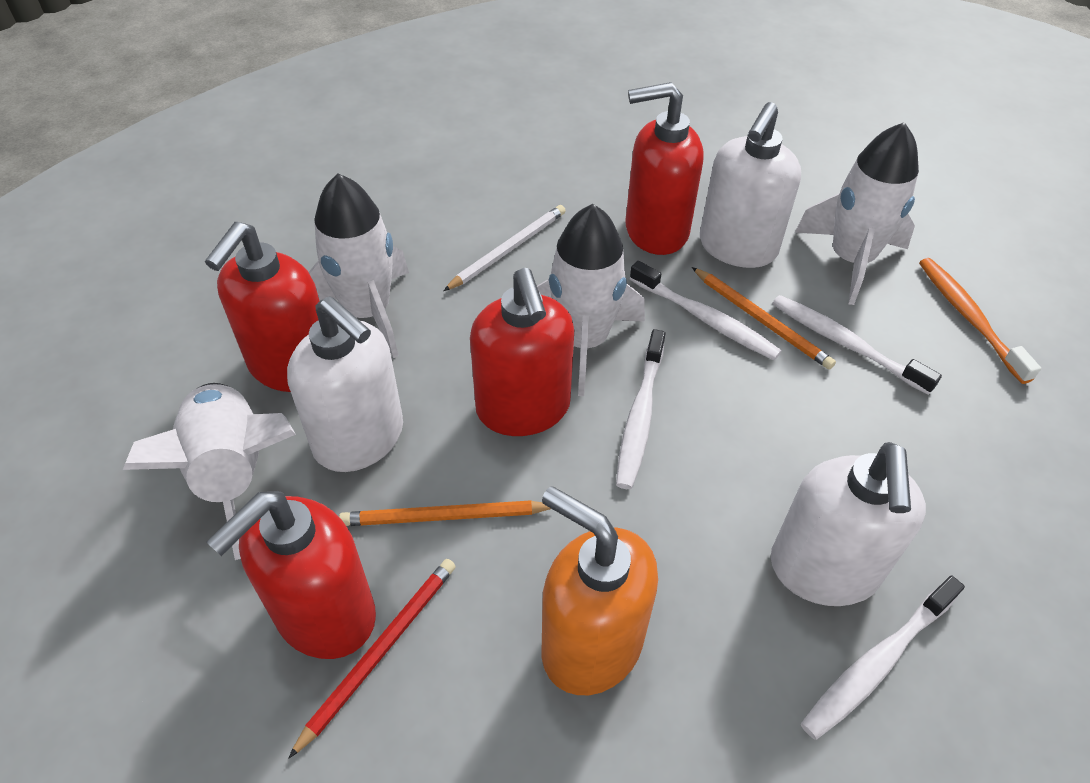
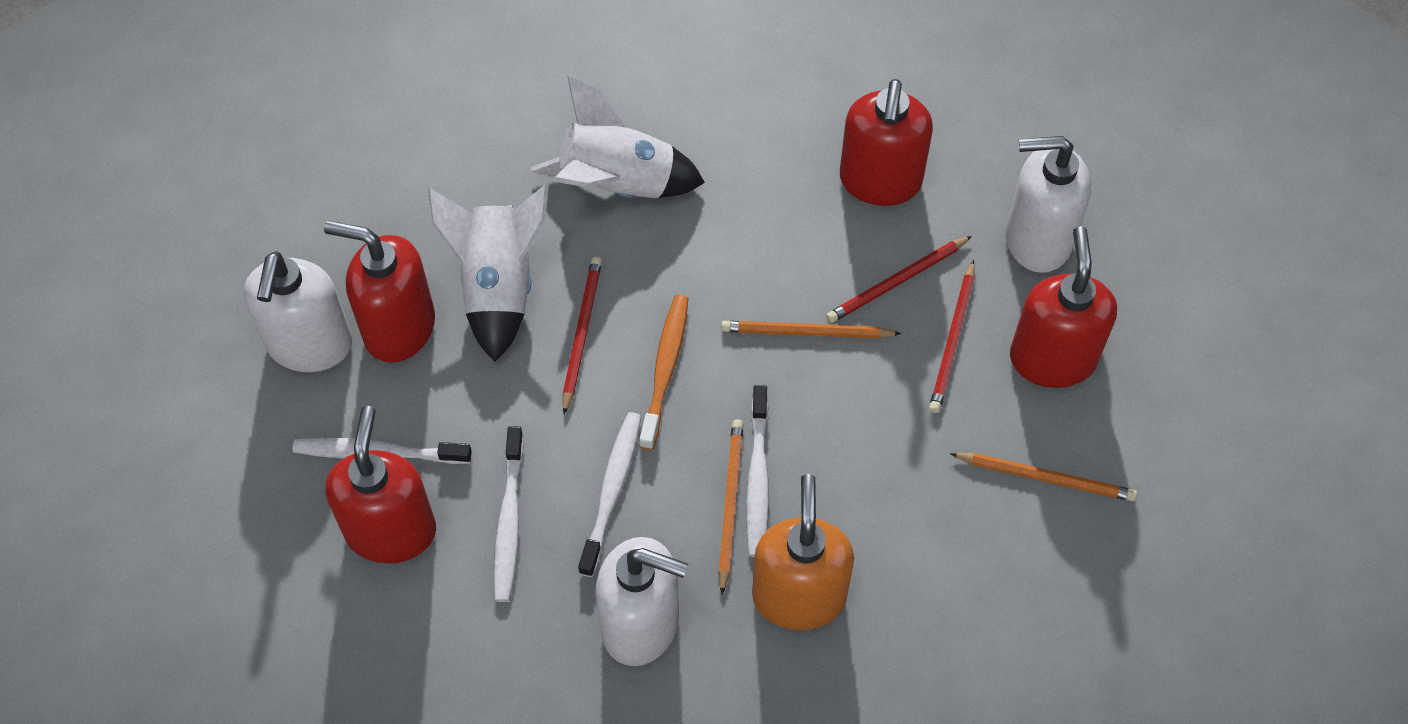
orange pencil: 2 -> 3
red pencil: 1 -> 3
white pencil: 1 -> 0
white rocket: 4 -> 2

